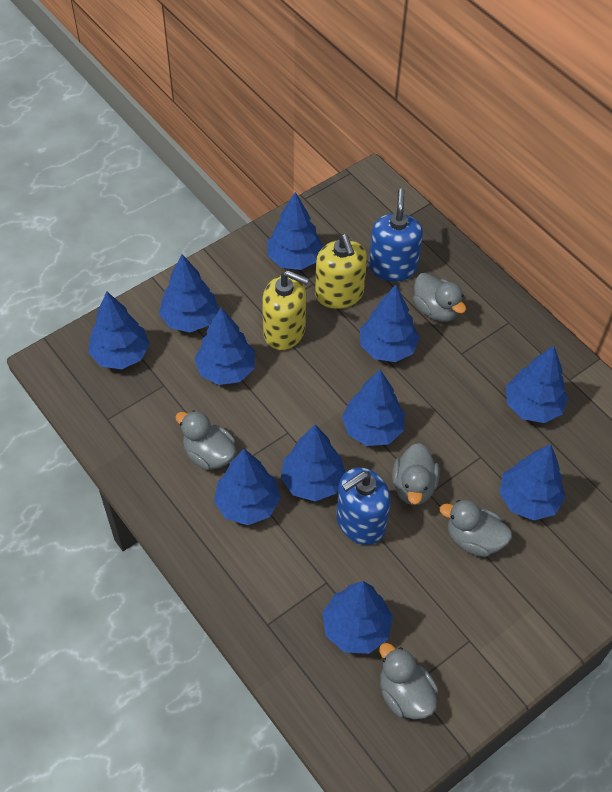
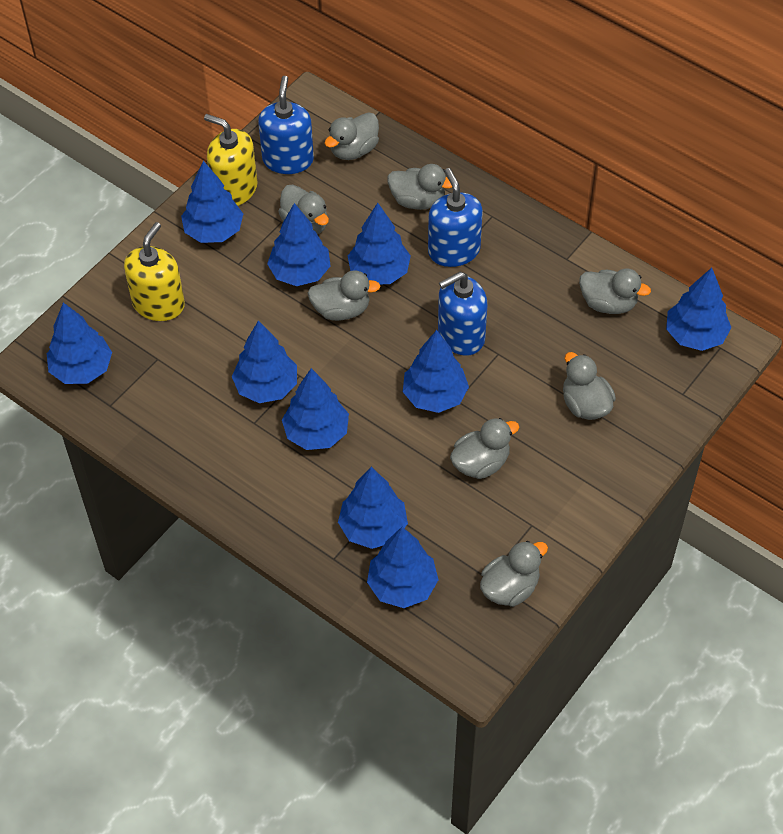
blue soap dispenser: 2 -> 3
blue tree: 11 -> 10
grey duck: 5 -> 8

